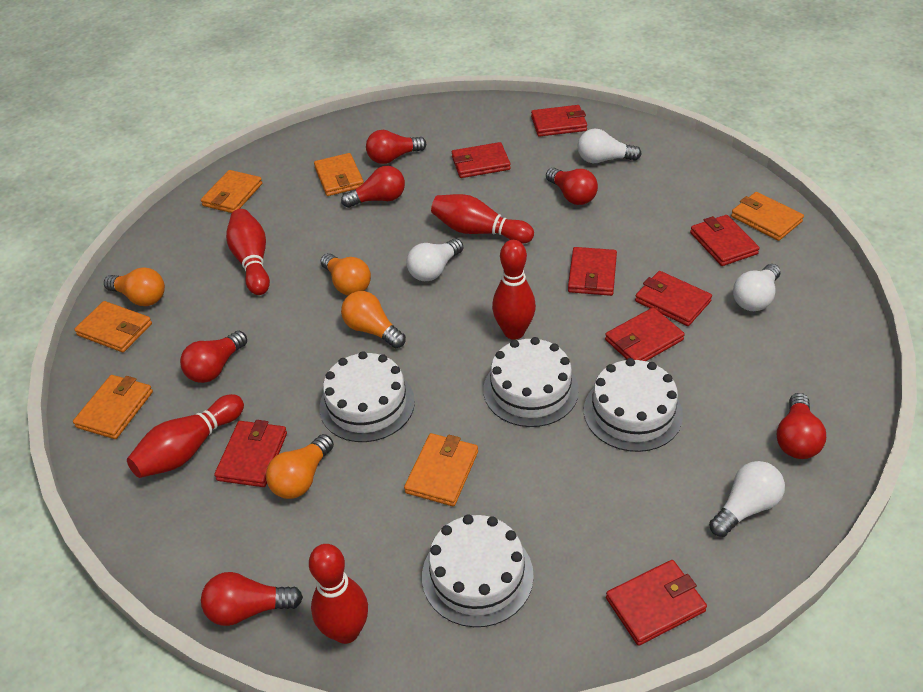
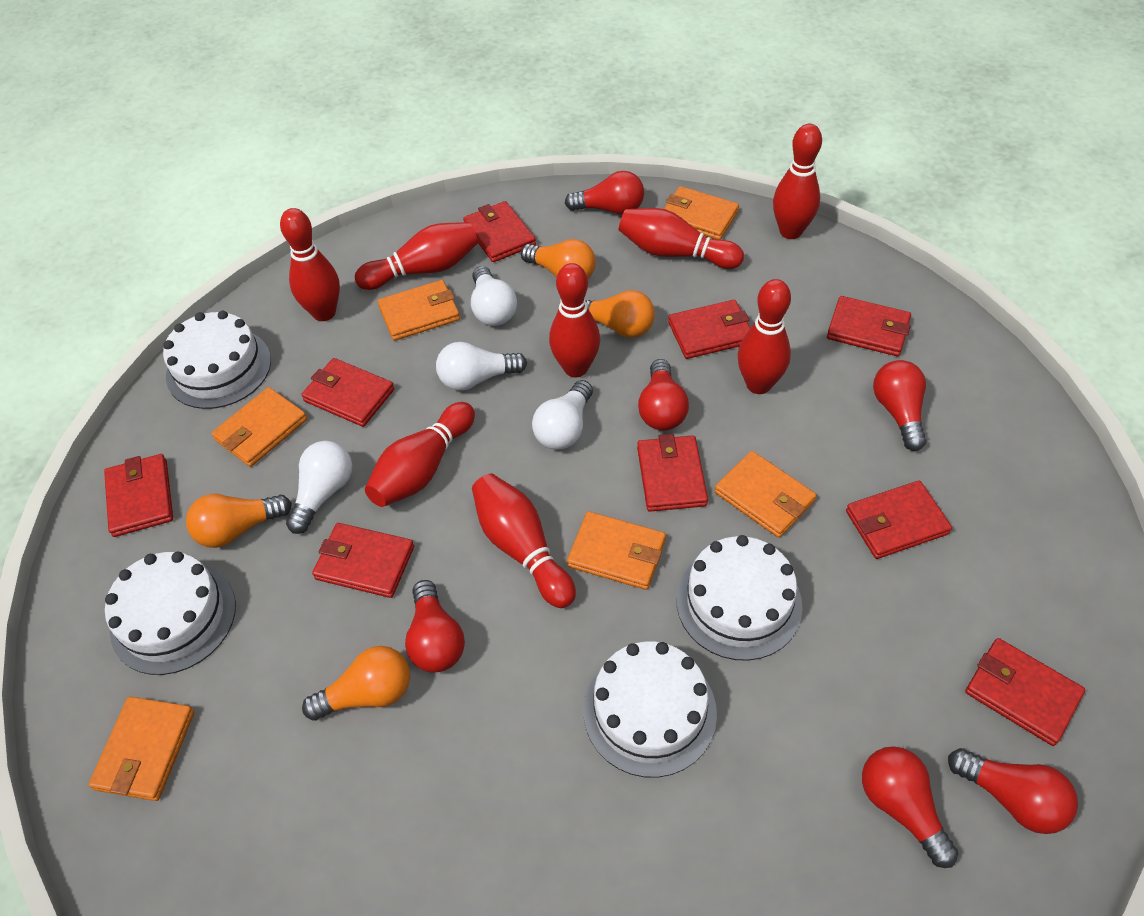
red bowling pin: 5 -> 8
red wallet: 8 -> 9

